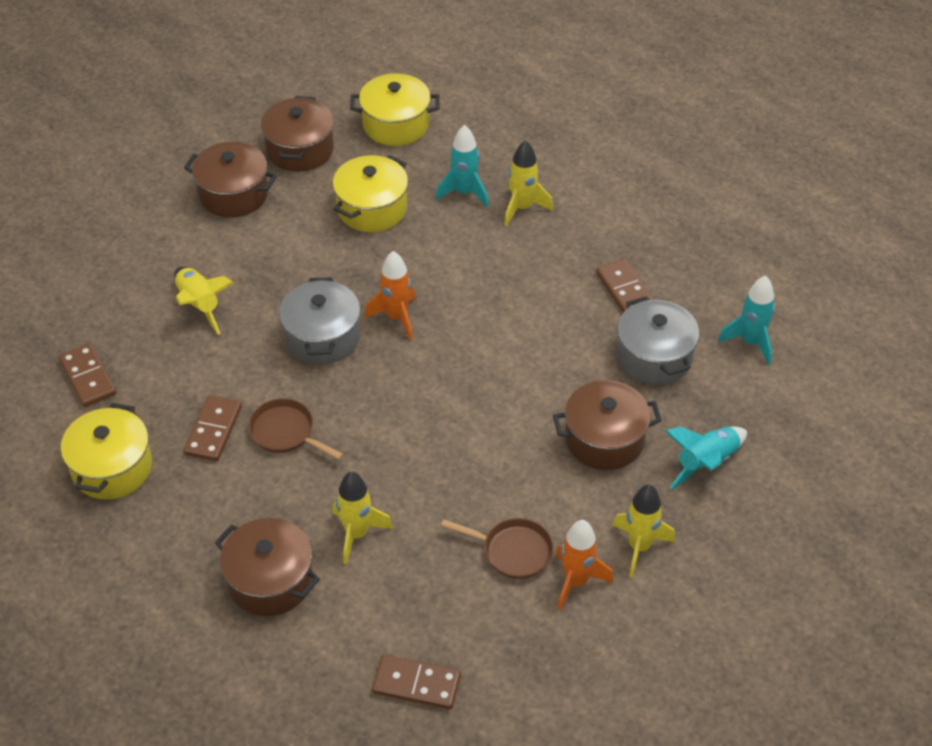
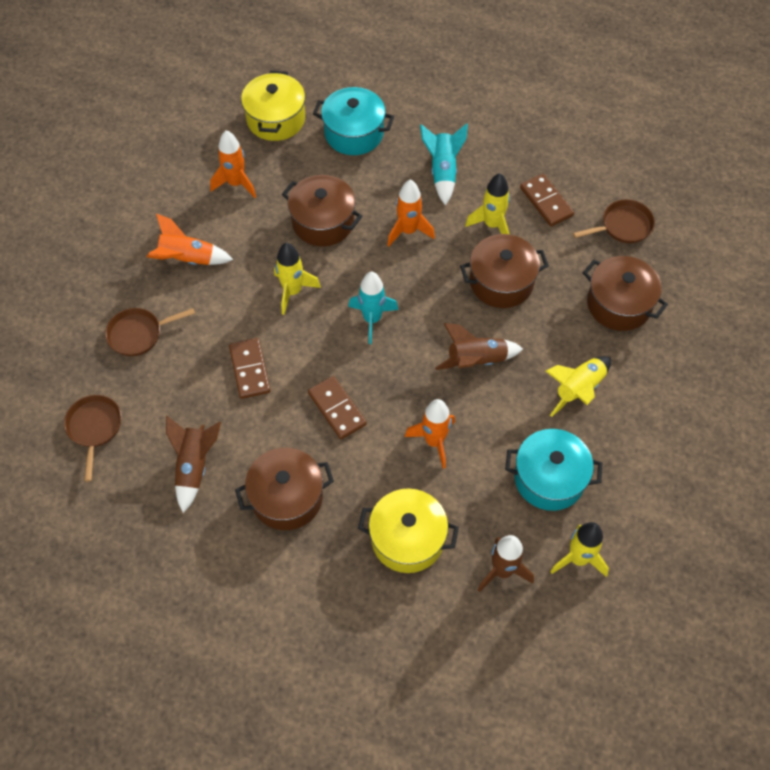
brown domino: 4 -> 3
brown pan: 2 -> 3
brown rocket: 0 -> 3
grey pot: 2 -> 0
orange rocket: 2 -> 4
turquoise pot: 0 -> 2
turquoise rocket: 3 -> 2
yellow pot: 3 -> 2

